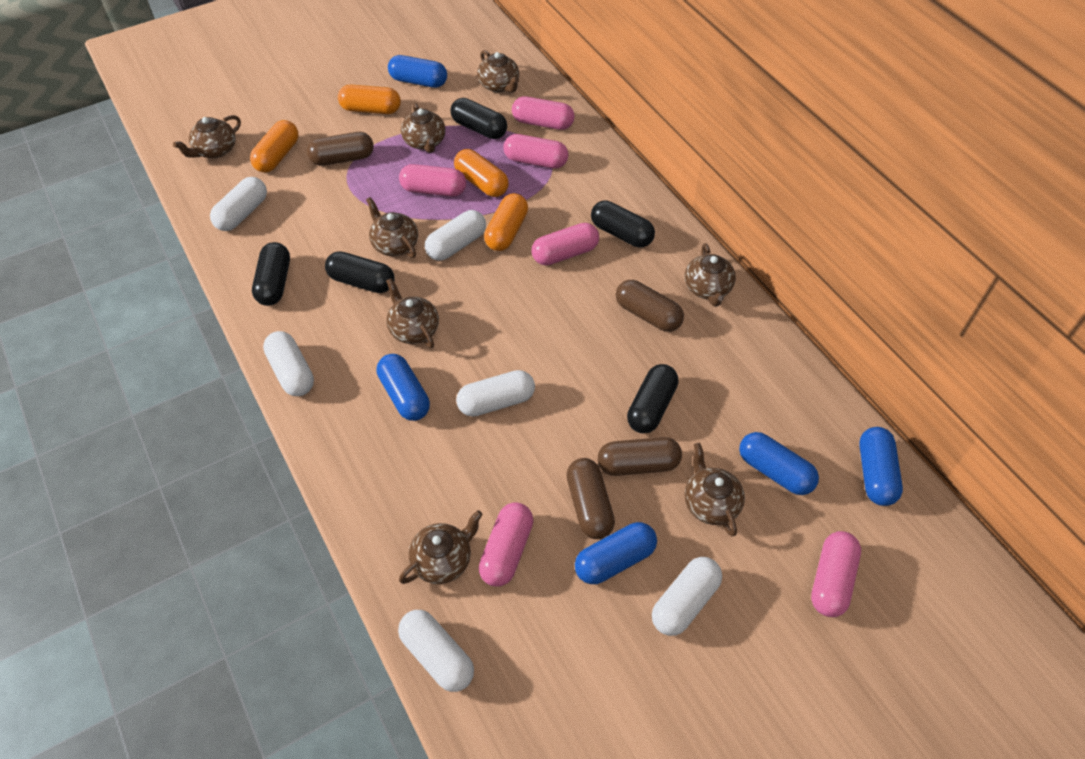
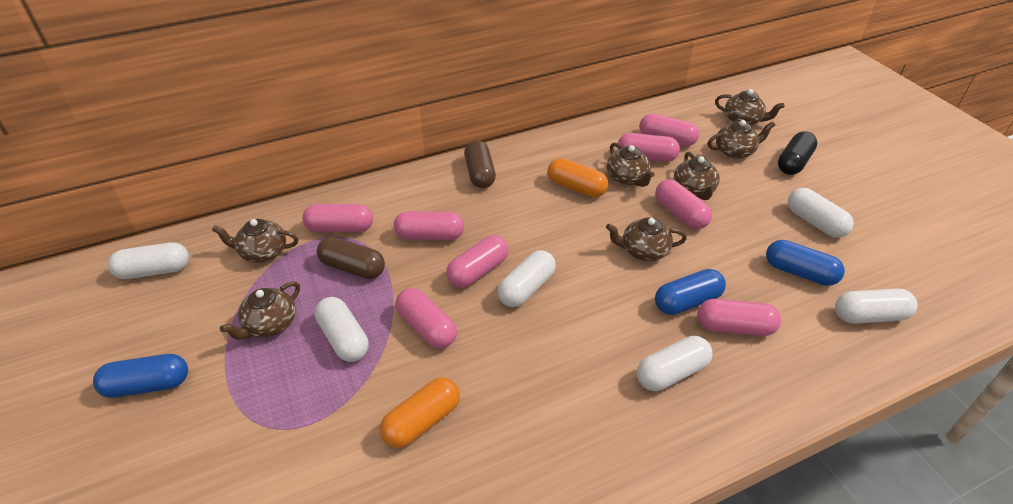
black capsule: 5 -> 1
blue capsule: 5 -> 3
brown capsule: 4 -> 2
brown teapot: 8 -> 7
orange capsule: 4 -> 2
pink capsule: 6 -> 8

